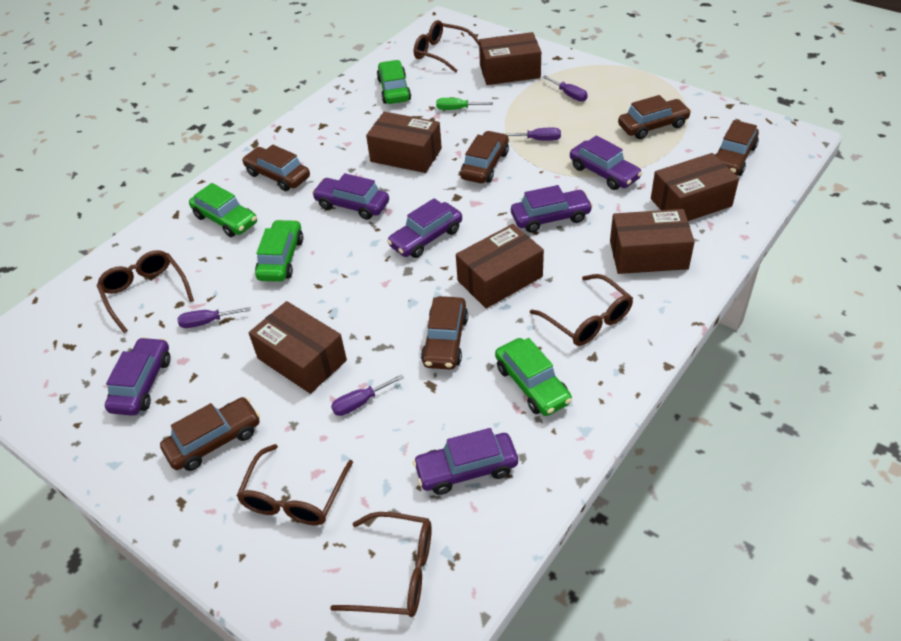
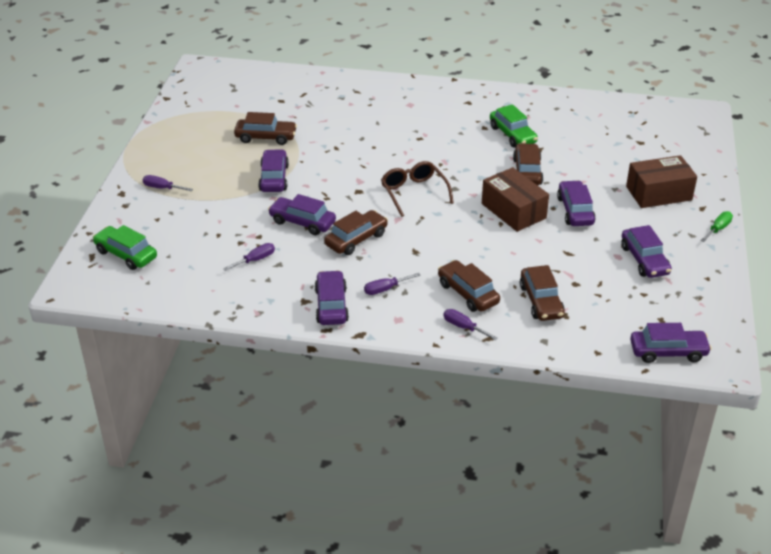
brown box: 6 -> 2
brown car: 6 -> 5
brown glasses: 5 -> 1
green car: 4 -> 2

